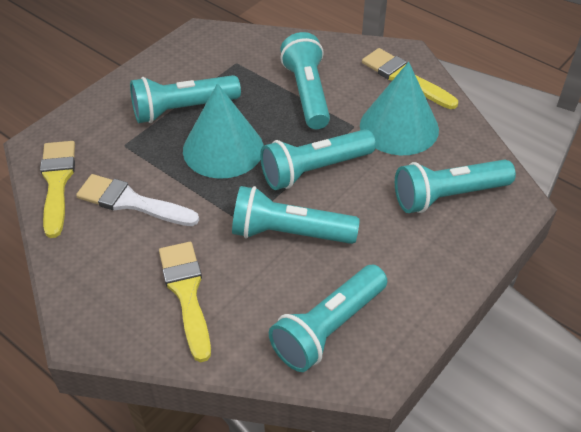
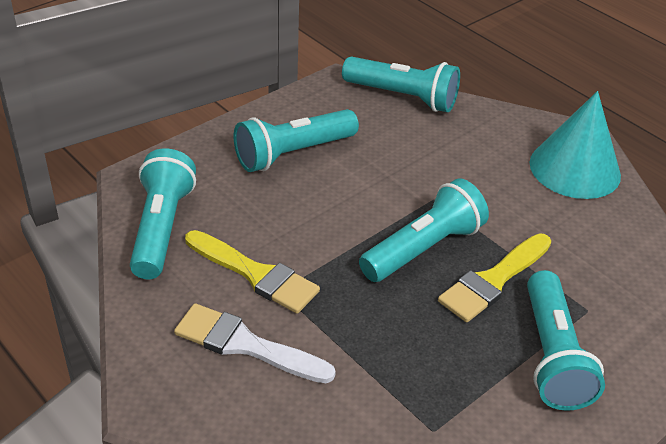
turquoise cone: 2 -> 1
turquoise flashlight: 6 -> 5
yellow brush: 3 -> 2

